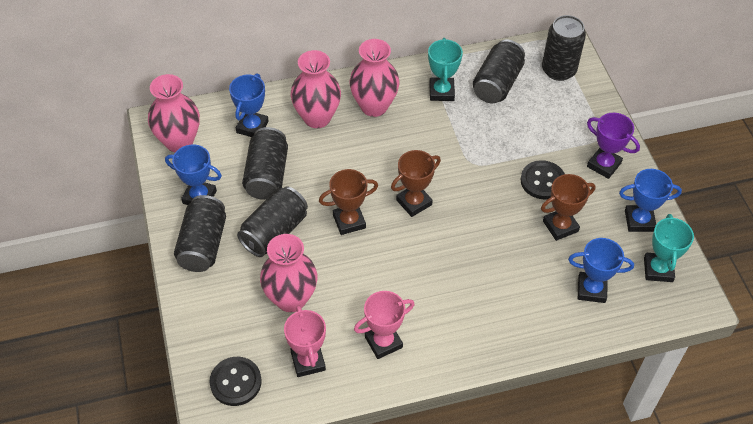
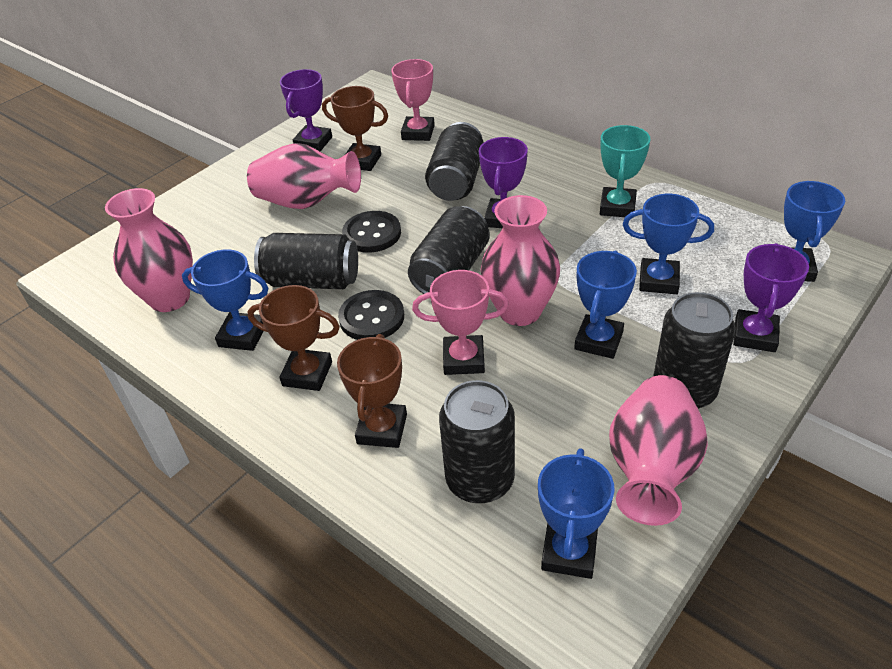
blue trophy: 4 -> 5
purple trophy: 1 -> 3
turquoise trophy: 2 -> 1

